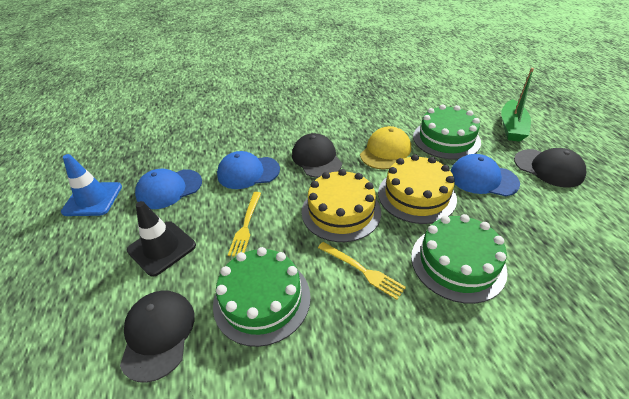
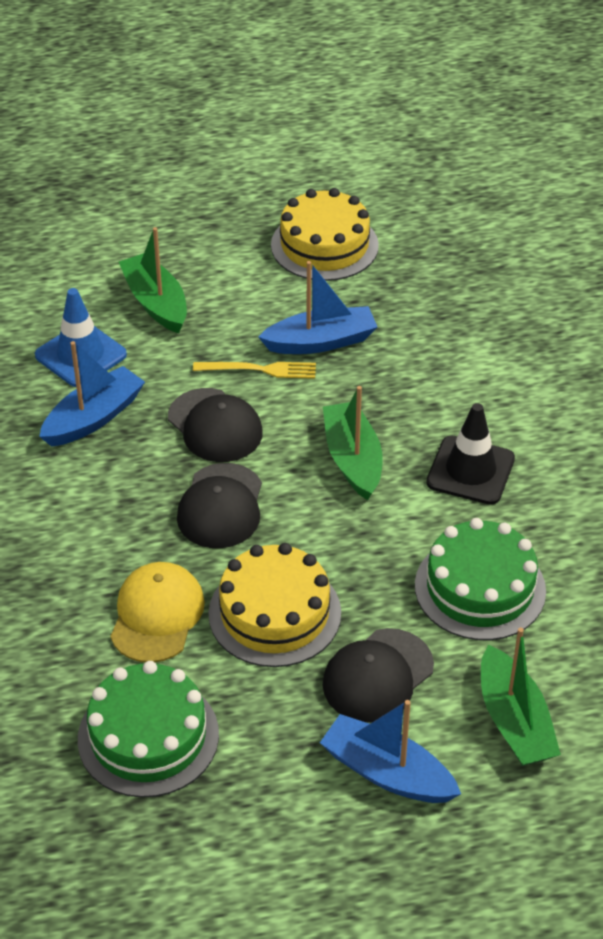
blue boat: 0 -> 3
blue cap: 3 -> 0
green boat: 1 -> 3
green cake: 3 -> 2
yellow fork: 2 -> 1

